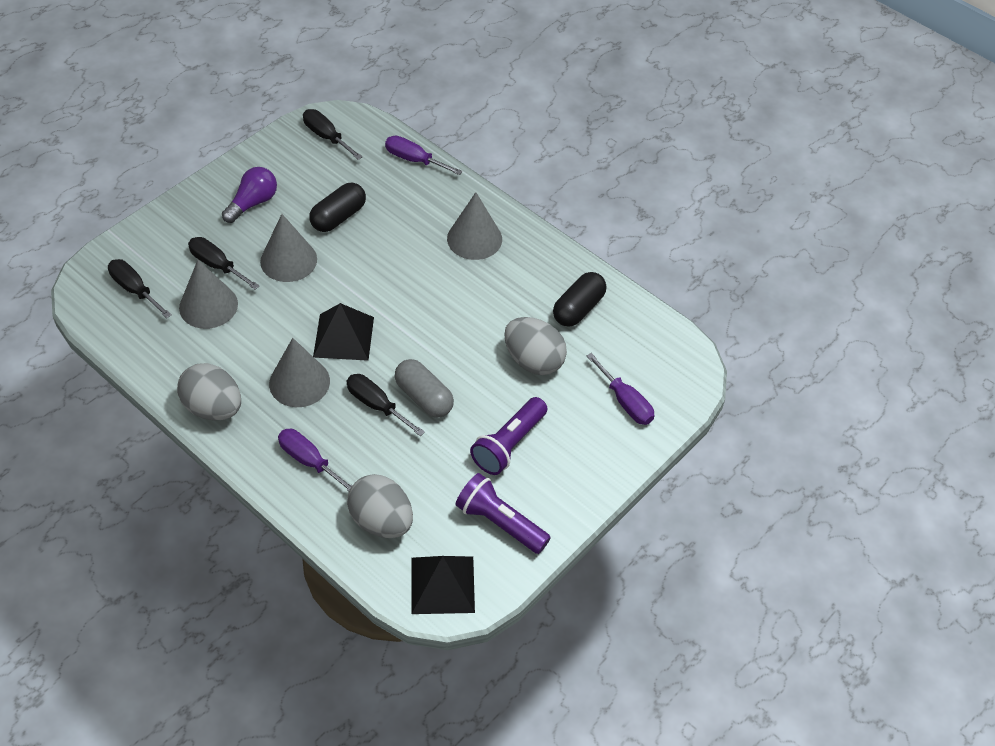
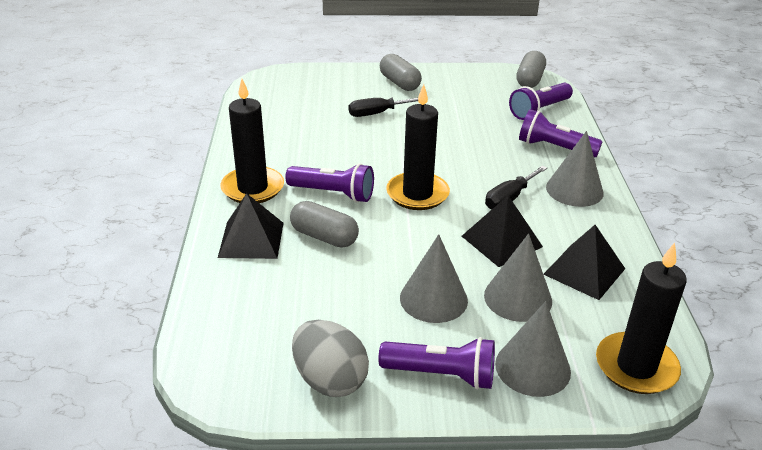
black candle: 0 -> 3
black capsule: 2 -> 0
black pyramid: 2 -> 3
black screwdriver: 4 -> 2
grey capsule: 1 -> 3
grey egg: 3 -> 1
purple flashlight: 2 -> 4
purple light bulb: 1 -> 0
purple screwdriver: 3 -> 0

